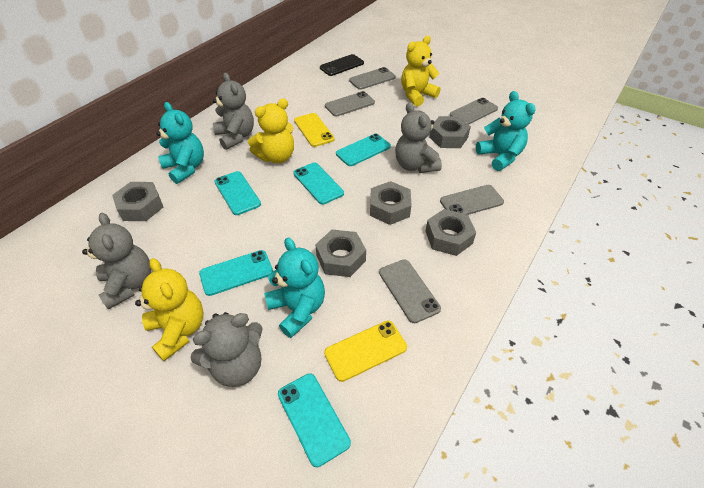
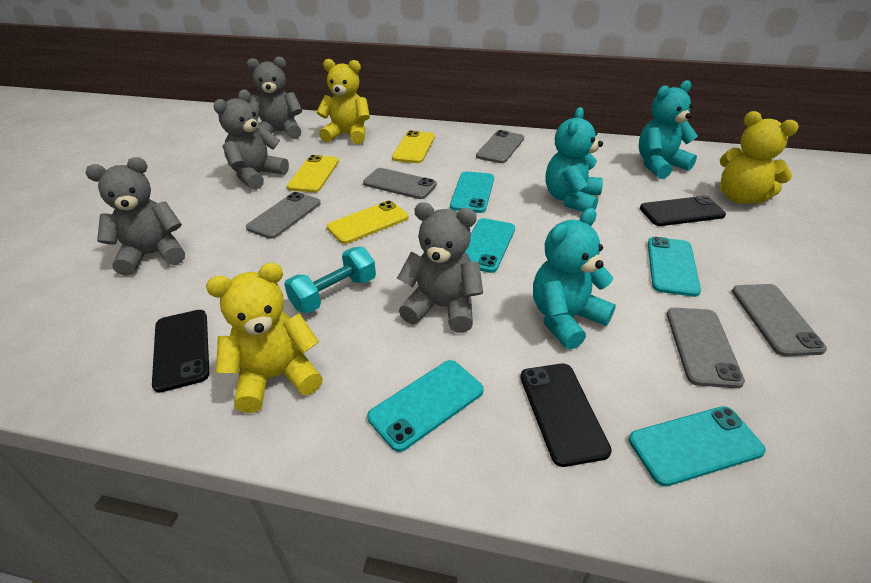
black phone: 1 -> 3
grey nut: 5 -> 0
turquoise dumbbell: 0 -> 1
yellow phone: 2 -> 3

